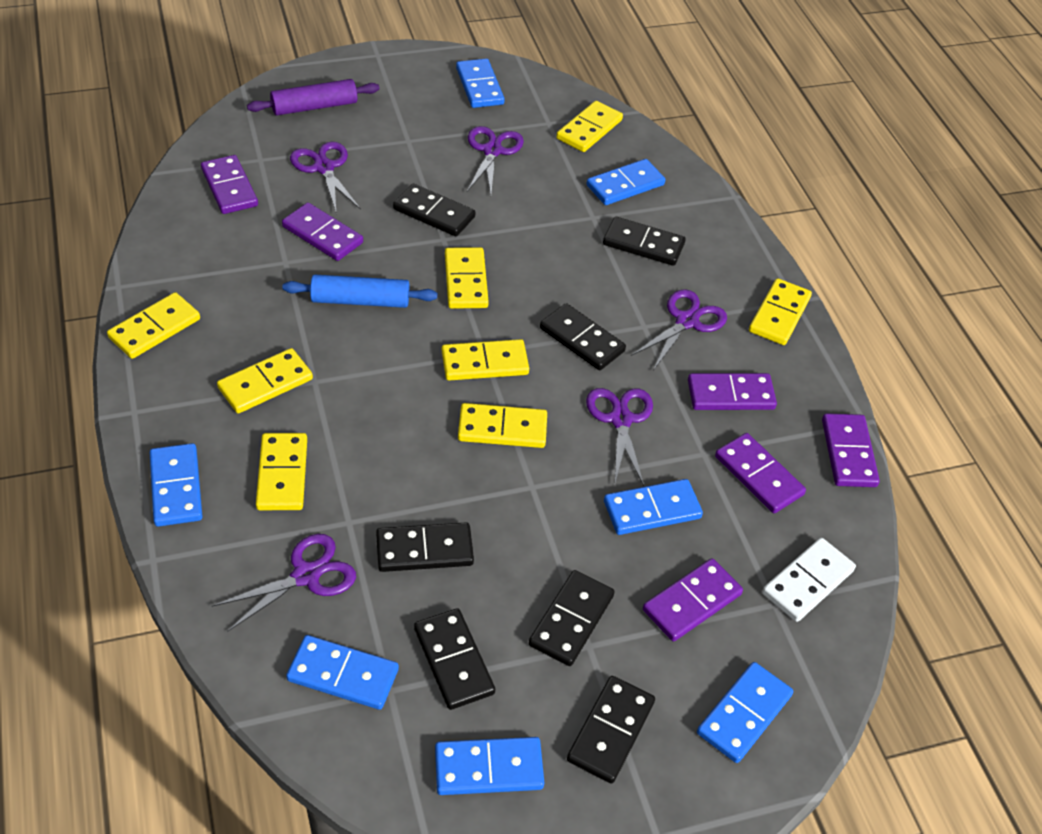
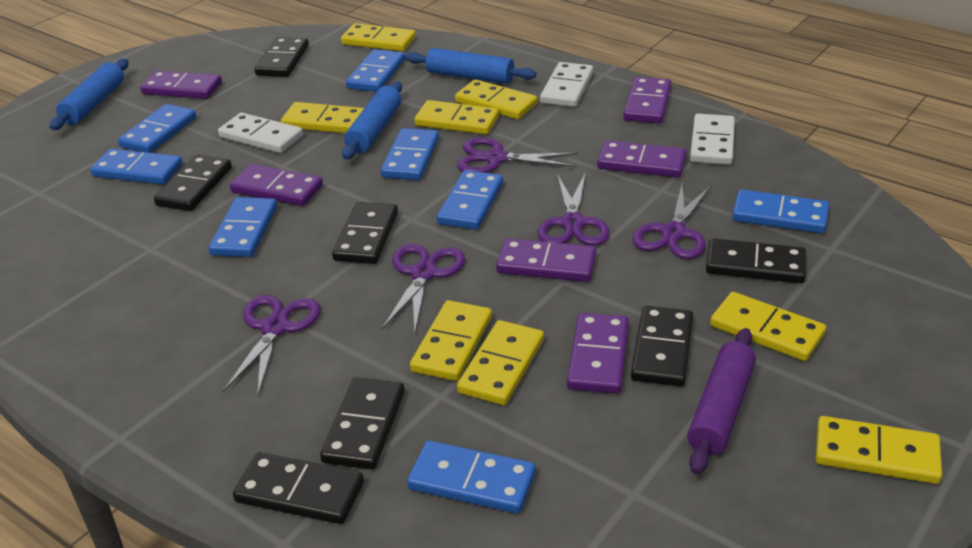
blue domino: 7 -> 8
blue rolling pin: 1 -> 3
white domino: 1 -> 3

